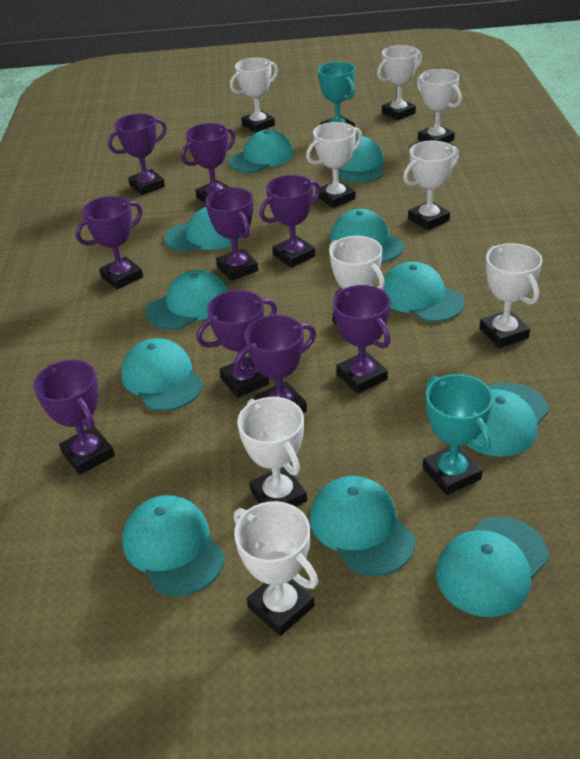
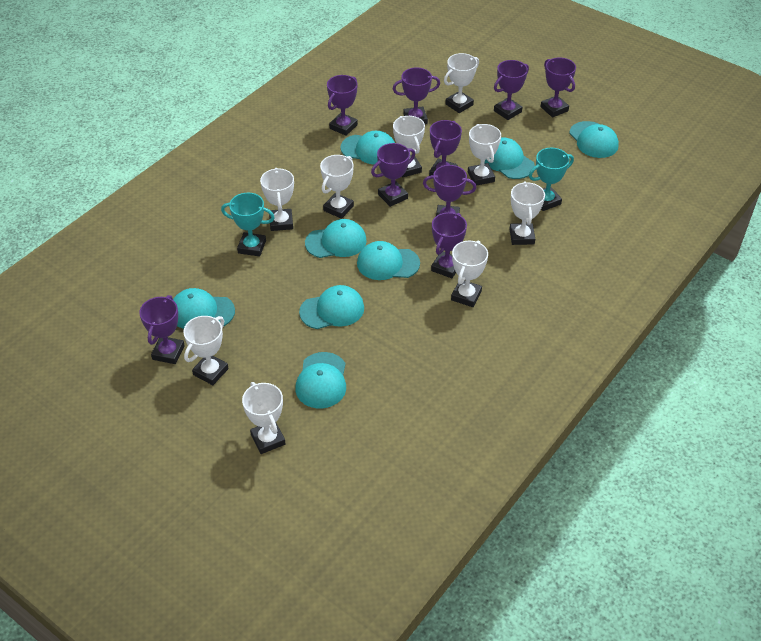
turquoise cap: 11 -> 8

